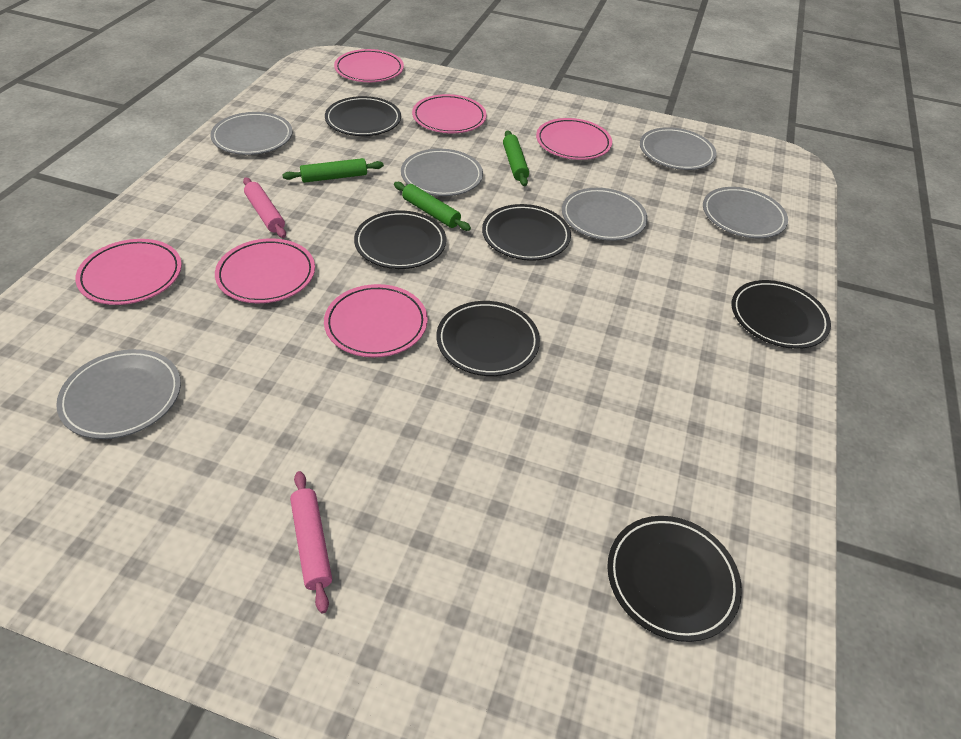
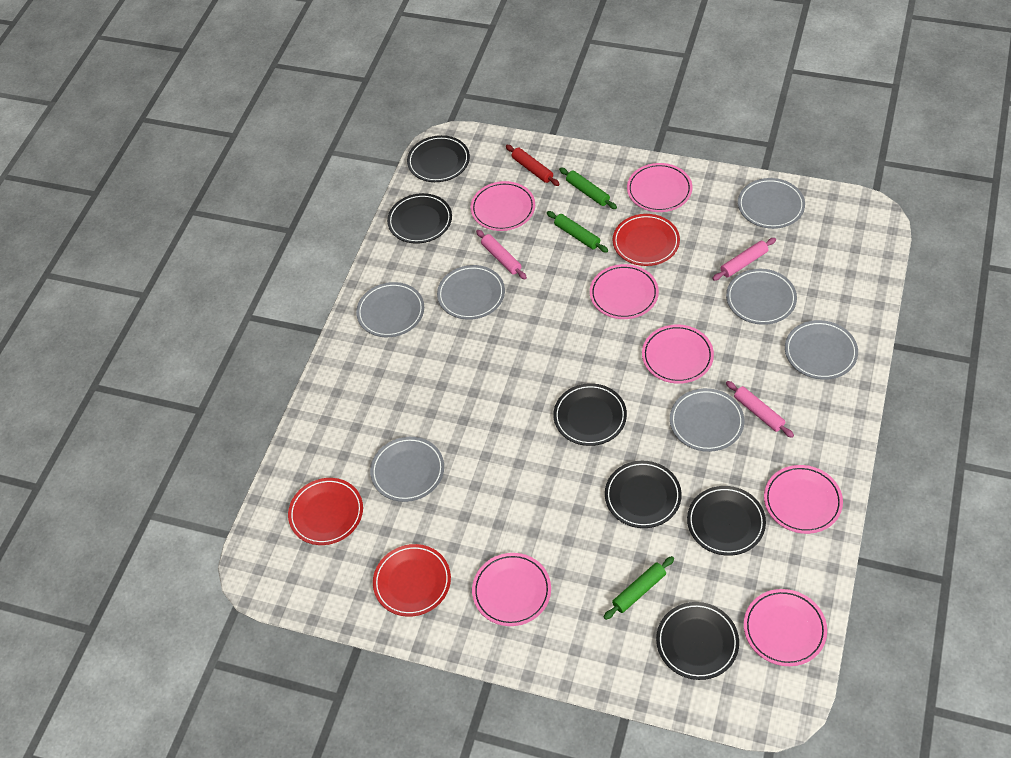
grey plate: 6 -> 7
pink plate: 6 -> 7
pink rolling pin: 2 -> 3
red plate: 0 -> 3
red rolling pin: 0 -> 1

